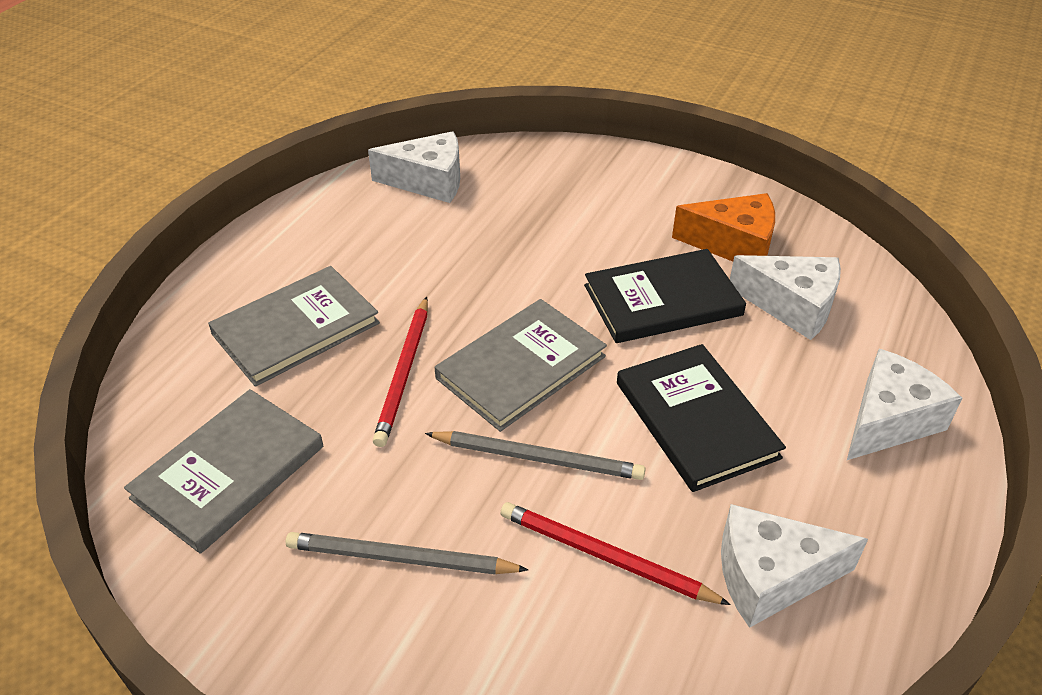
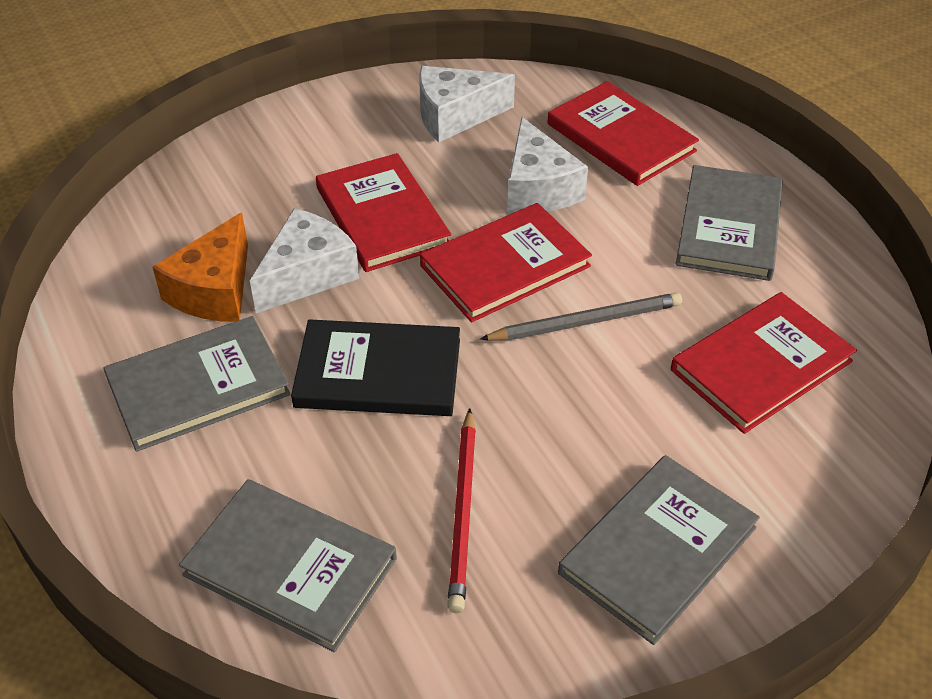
black book: 2 -> 1
grey book: 3 -> 4
grey pencil: 2 -> 1
red book: 0 -> 4
red pencil: 2 -> 1
white cheese: 4 -> 3

